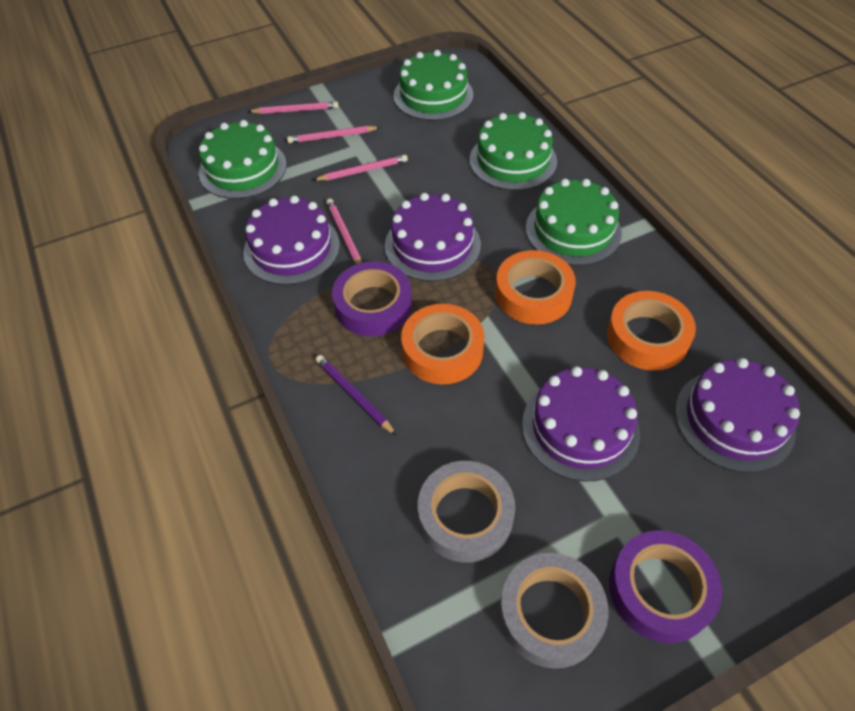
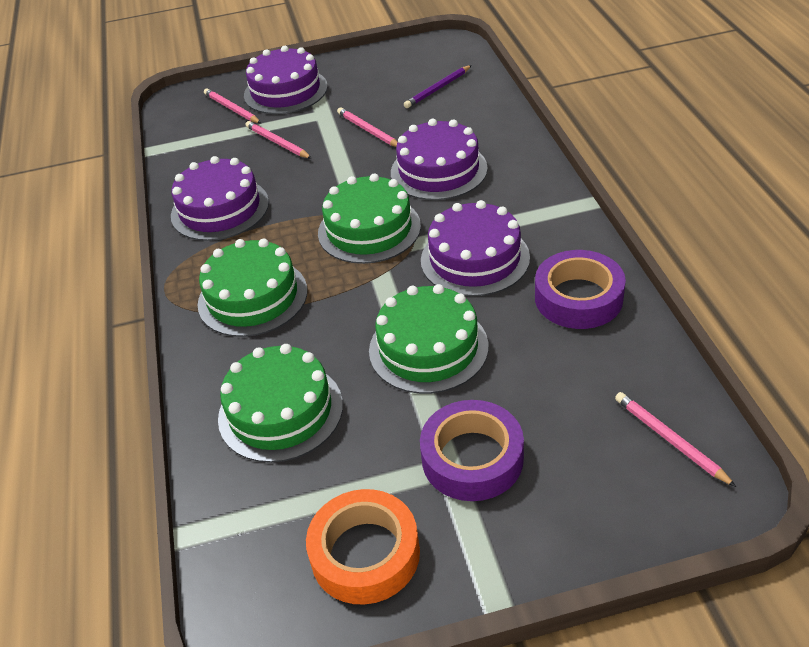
grey tape: 2 -> 0
orange tape: 3 -> 1

